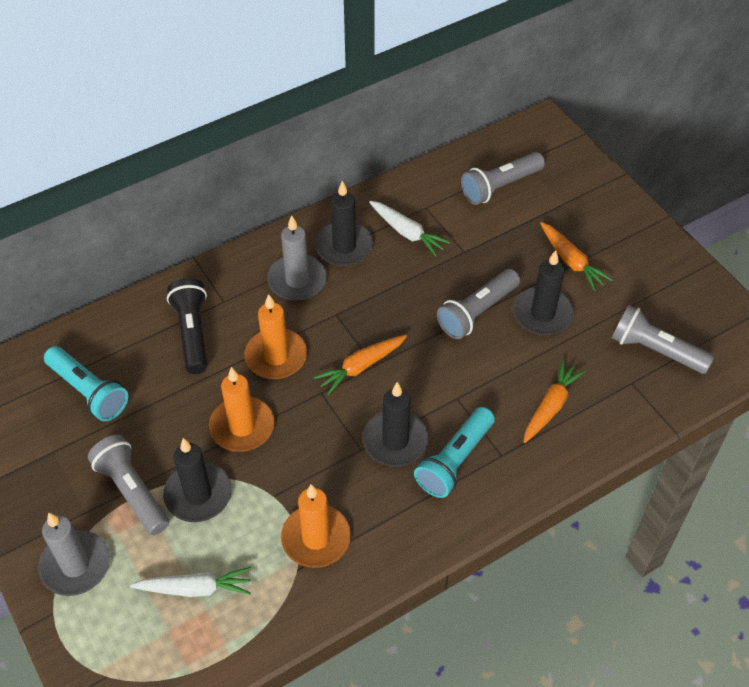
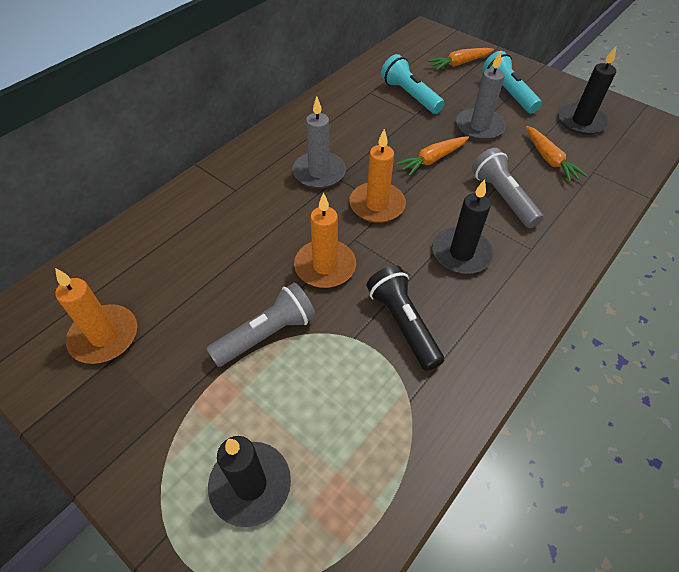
black candle: 4 -> 3
grey flashlight: 4 -> 2
white carrot: 2 -> 0

